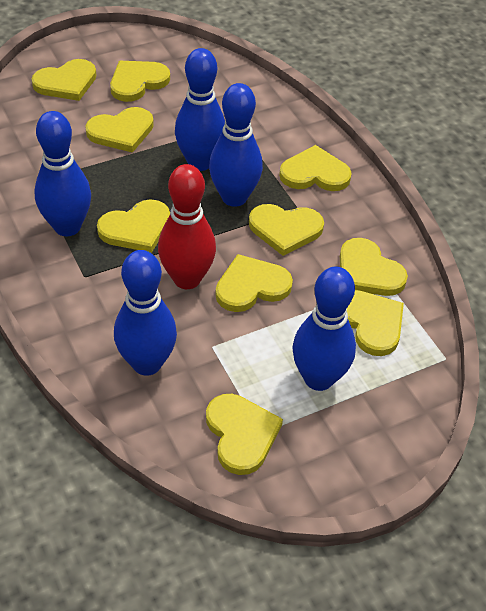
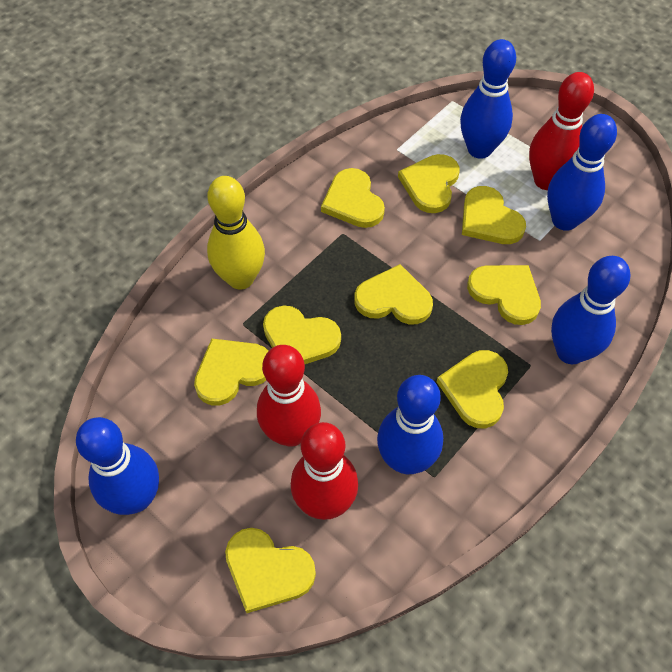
red bowling pin: 1 -> 3
yellow bowling pin: 0 -> 1
yellow heart: 10 -> 9

